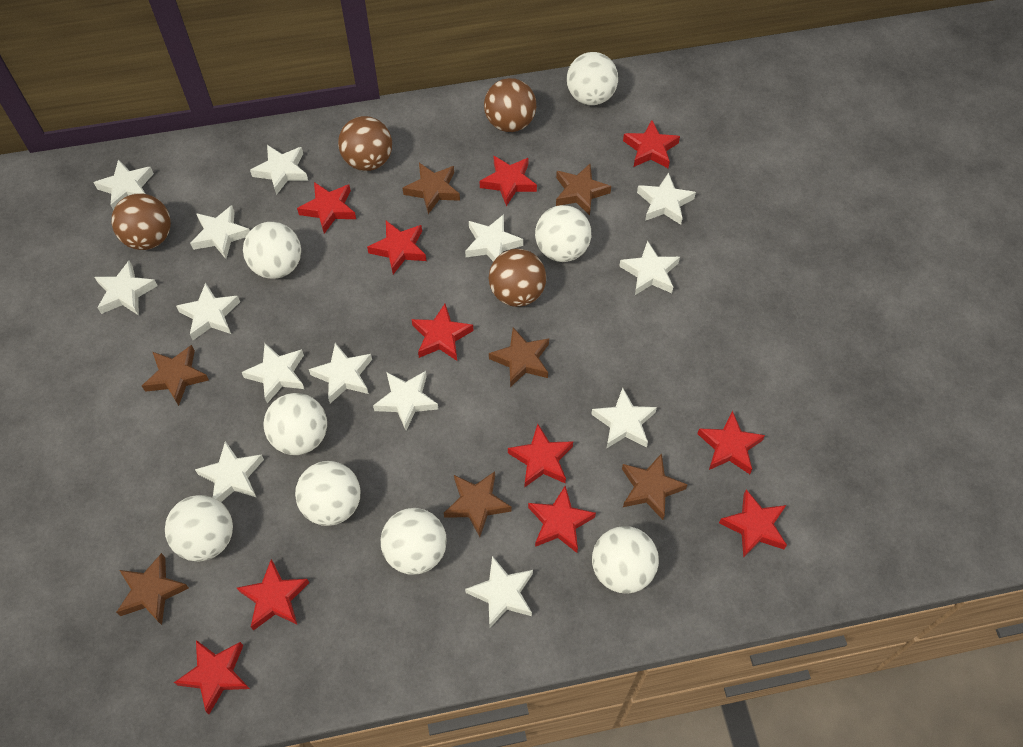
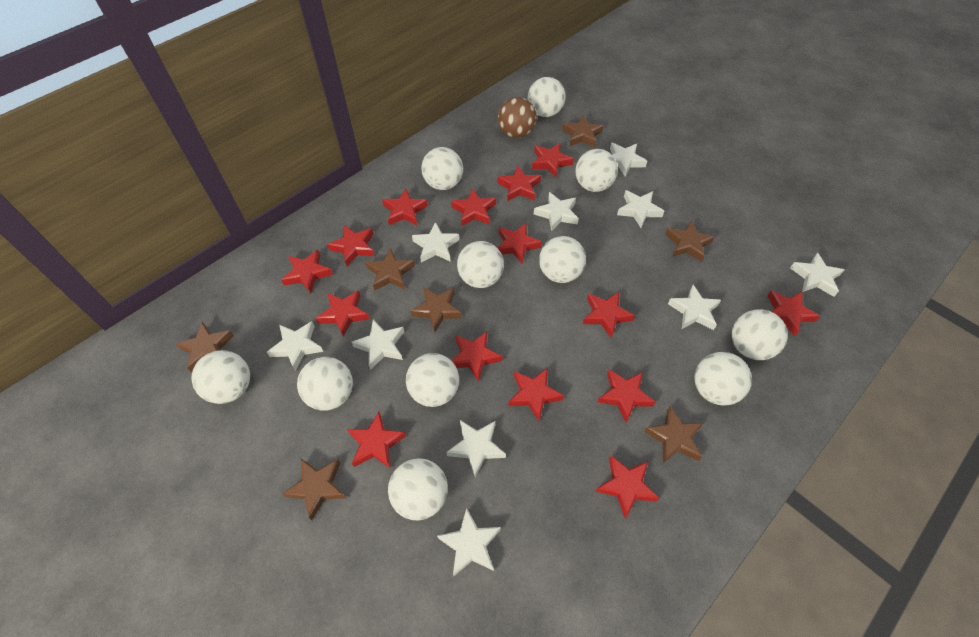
brown ball: 4 -> 1
red star: 11 -> 15
white ball: 8 -> 11
white star: 14 -> 10

